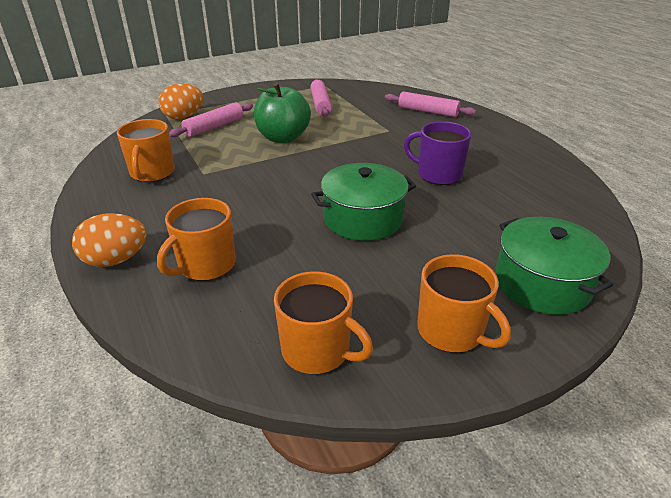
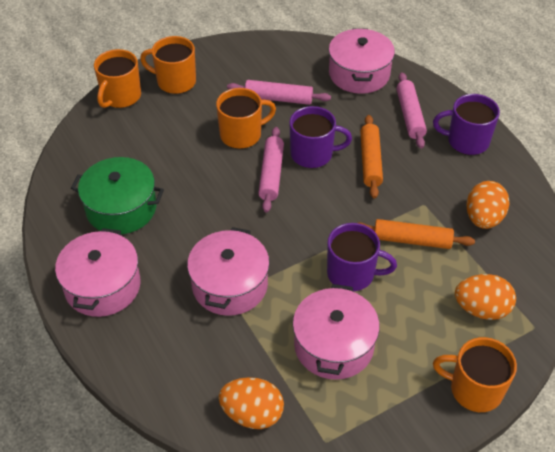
green apple: 1 -> 0
green pot: 2 -> 1
orange egg: 2 -> 3
orange rolling pin: 0 -> 2
pink pot: 0 -> 4
purple mug: 1 -> 3

